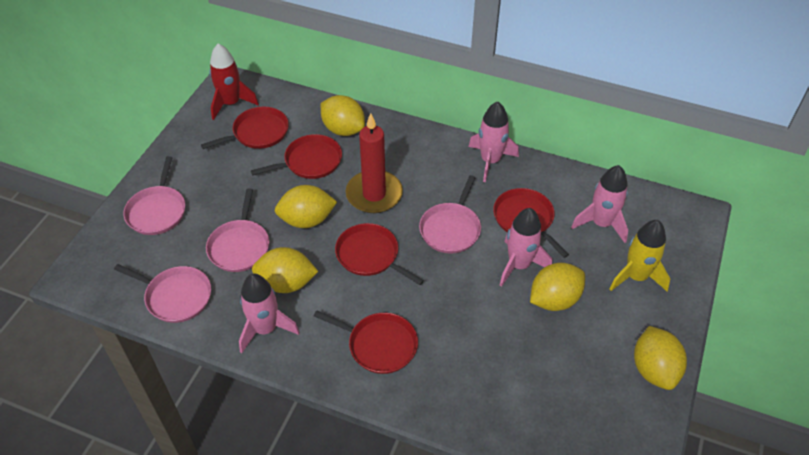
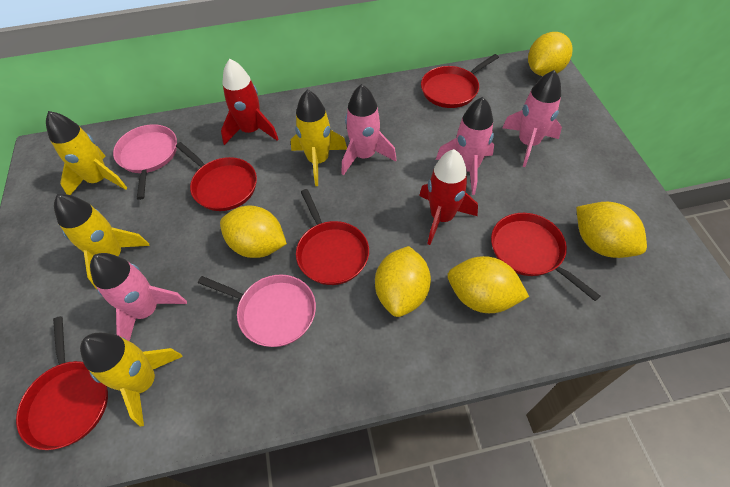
pink pan: 4 -> 2
red candle: 1 -> 0
red rocket: 1 -> 2
yellow rocket: 1 -> 4

